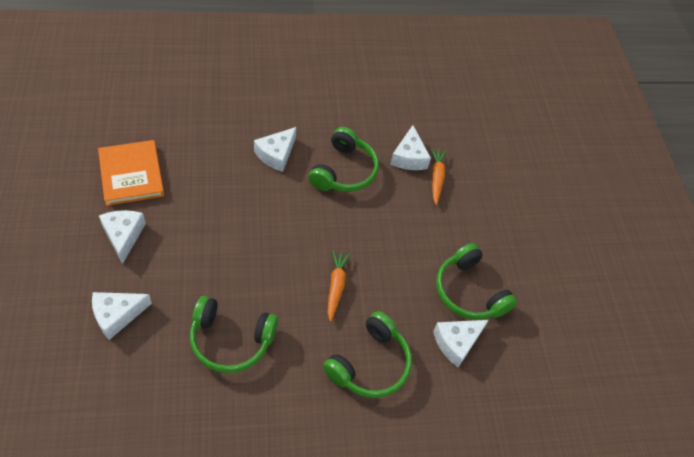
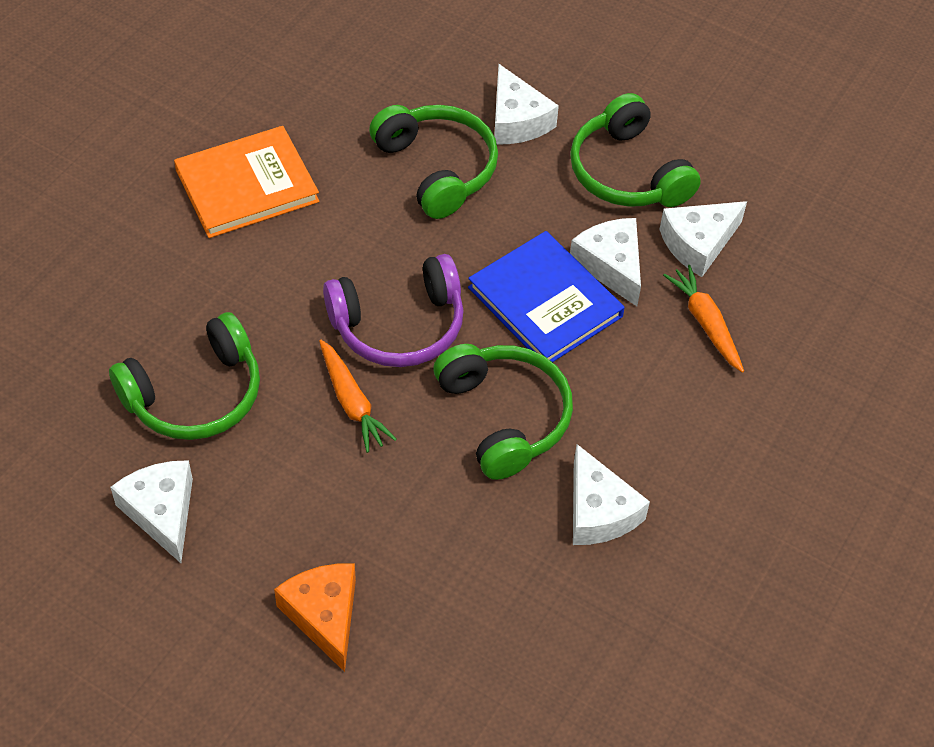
blue book: 0 -> 1
orange cheese: 0 -> 1
purple headphones: 0 -> 1

